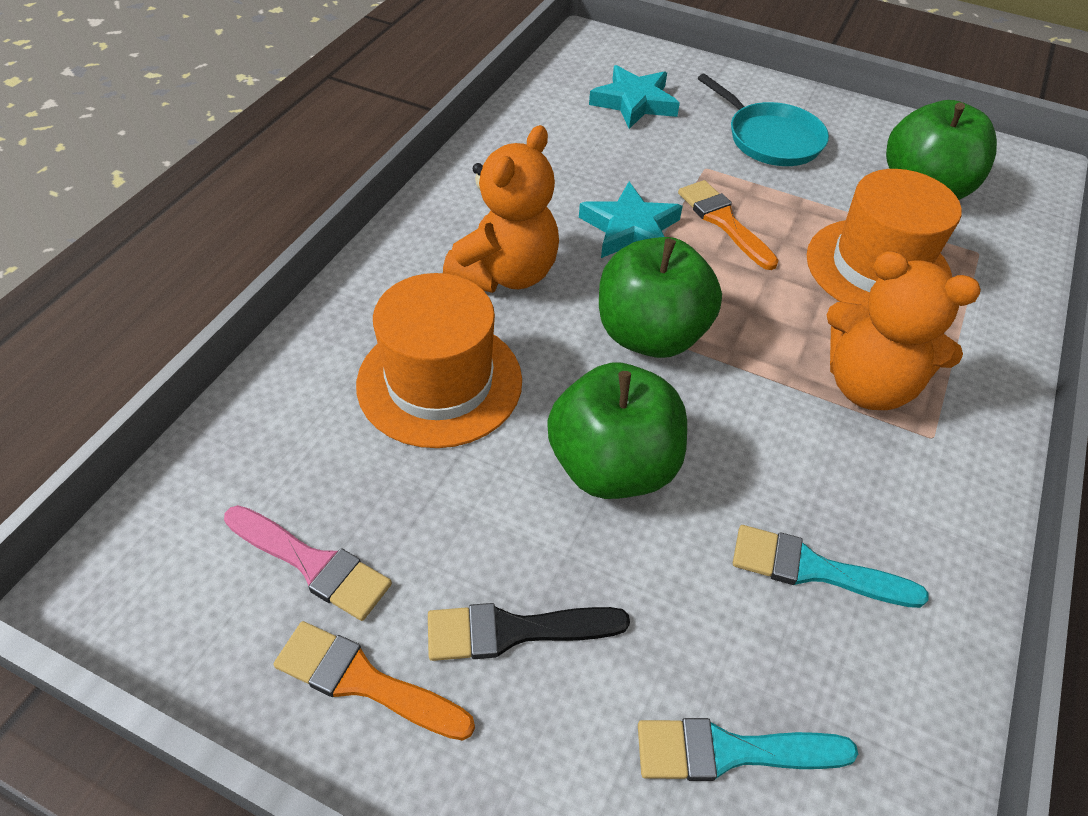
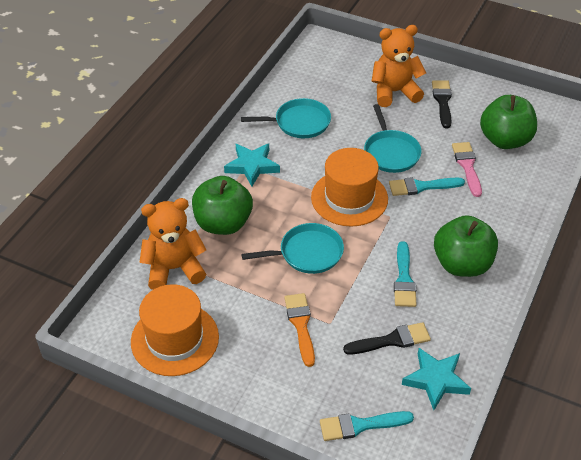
black brush: 1 -> 2
orange brush: 2 -> 1
turquoise brush: 2 -> 3
turquoise pan: 1 -> 3

